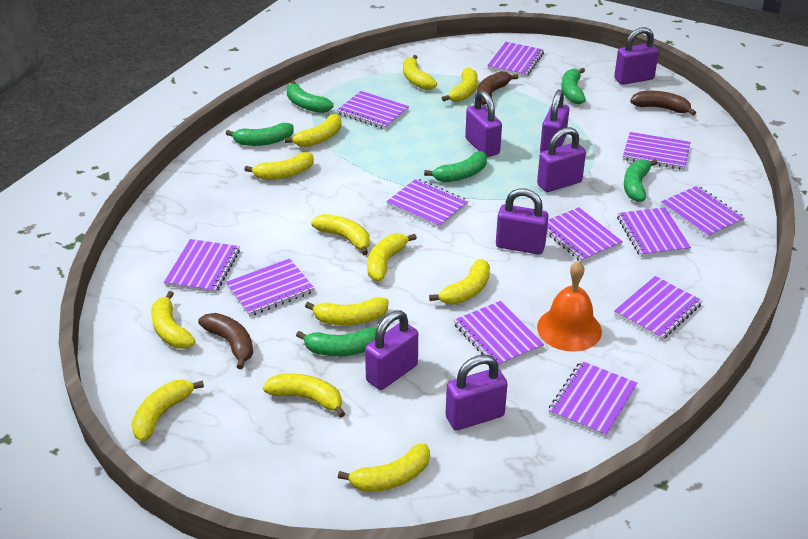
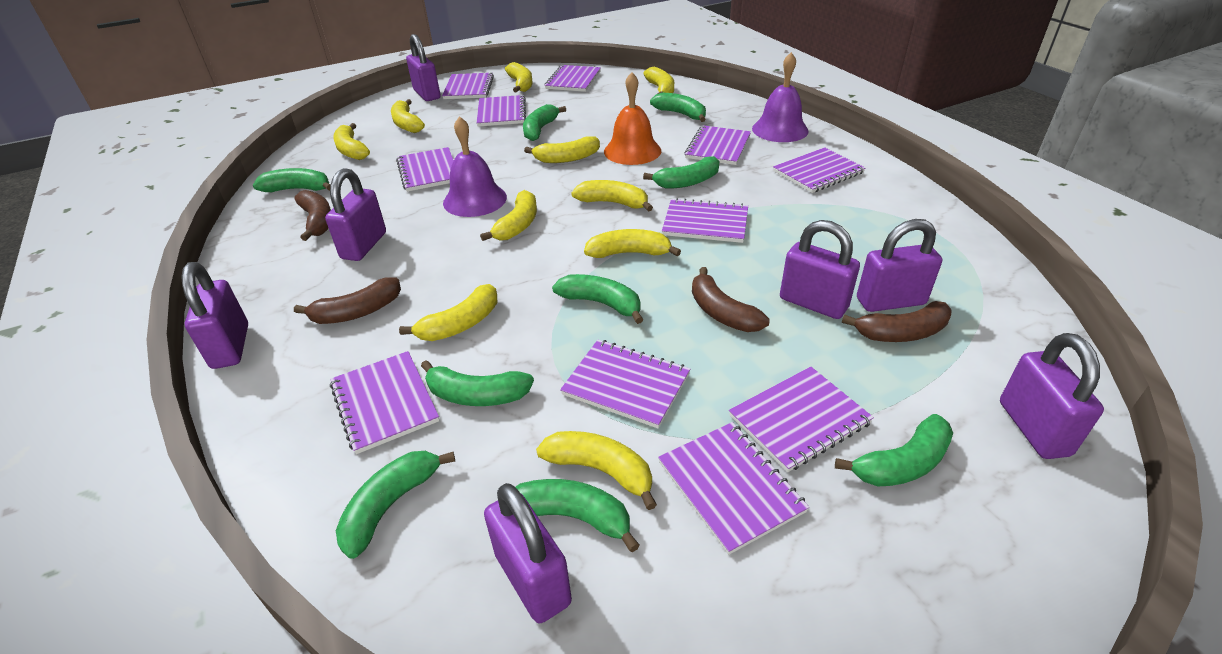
brown banana: 3 -> 4
green banana: 6 -> 9
purple bell: 0 -> 2
purple notebook: 12 -> 11
yellow banana: 12 -> 10

